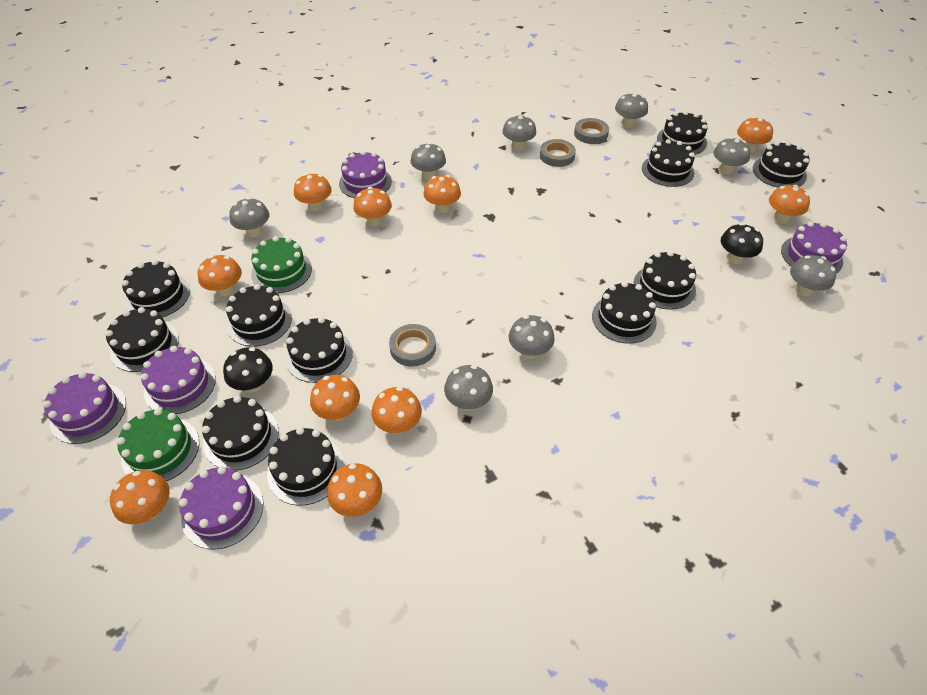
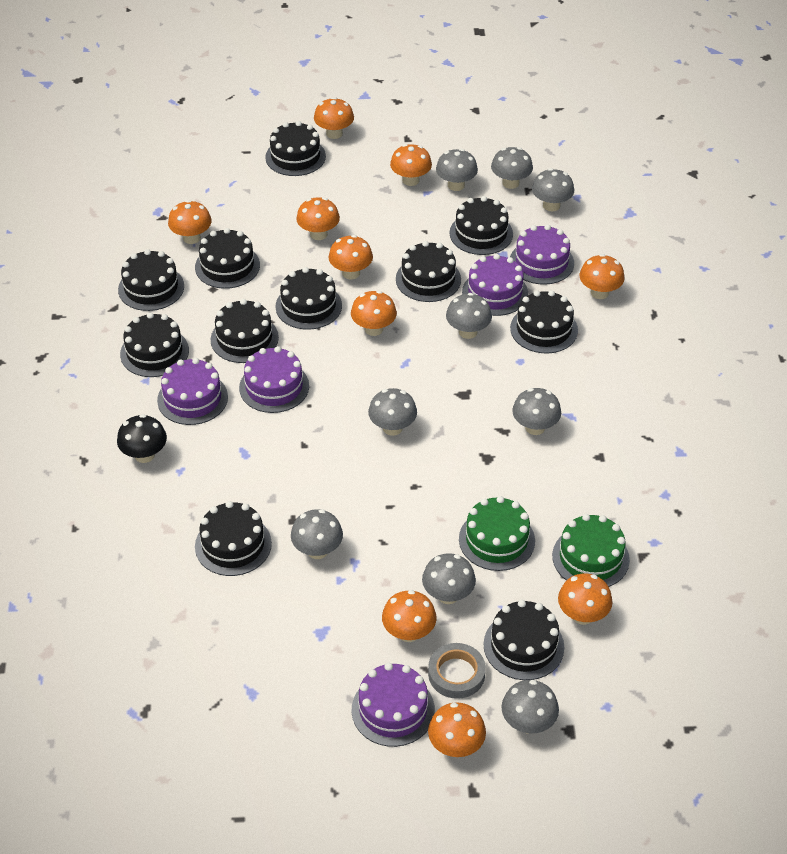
black mushroom: 2 -> 1
grey mushroom: 8 -> 9
grey tape: 3 -> 1

